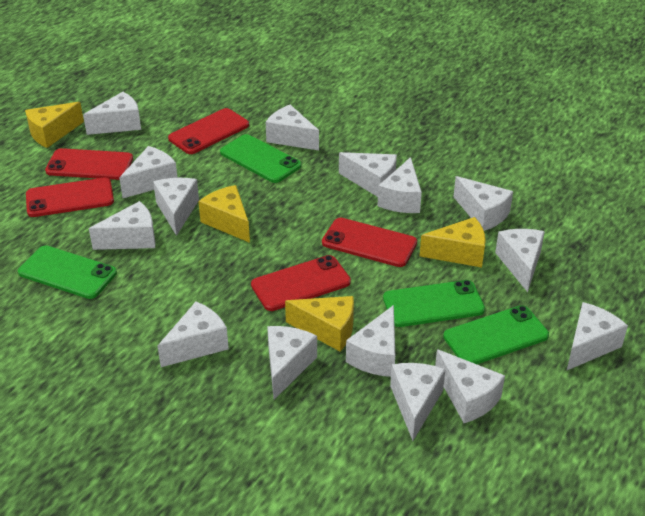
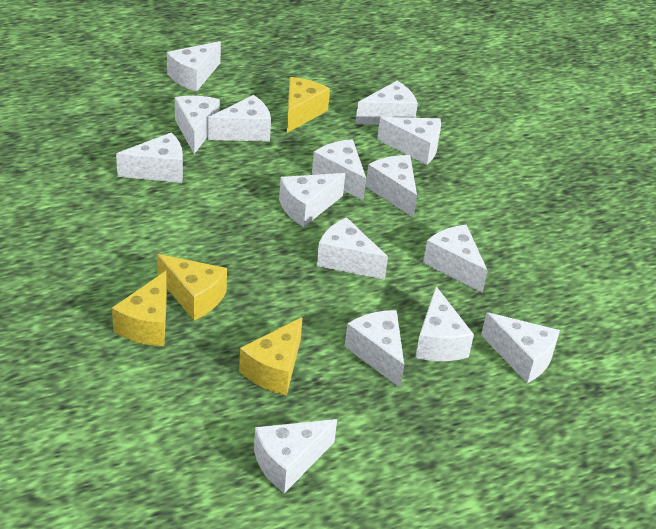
green phone: 4 -> 0
red phone: 5 -> 0

